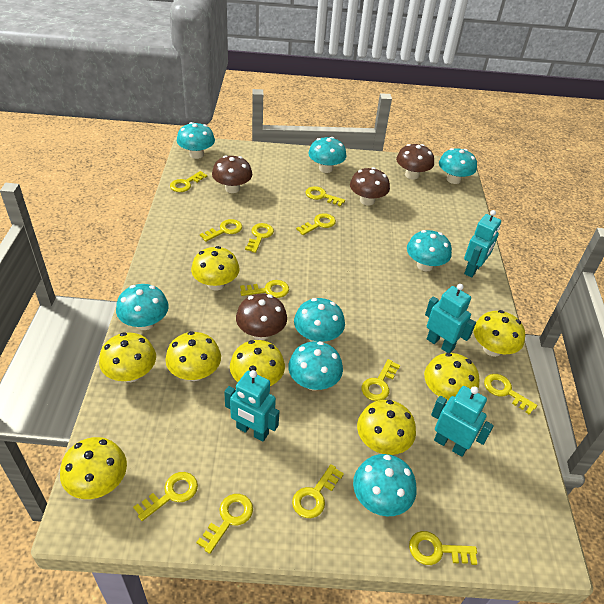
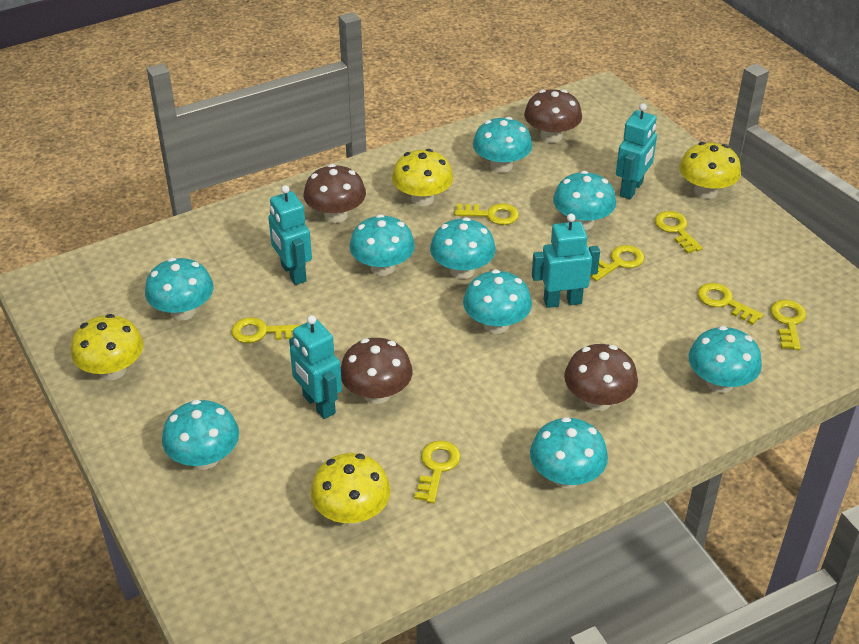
turquoise mushroom: 8 -> 9
yellow key: 12 -> 7
yellow mushroom: 8 -> 4

